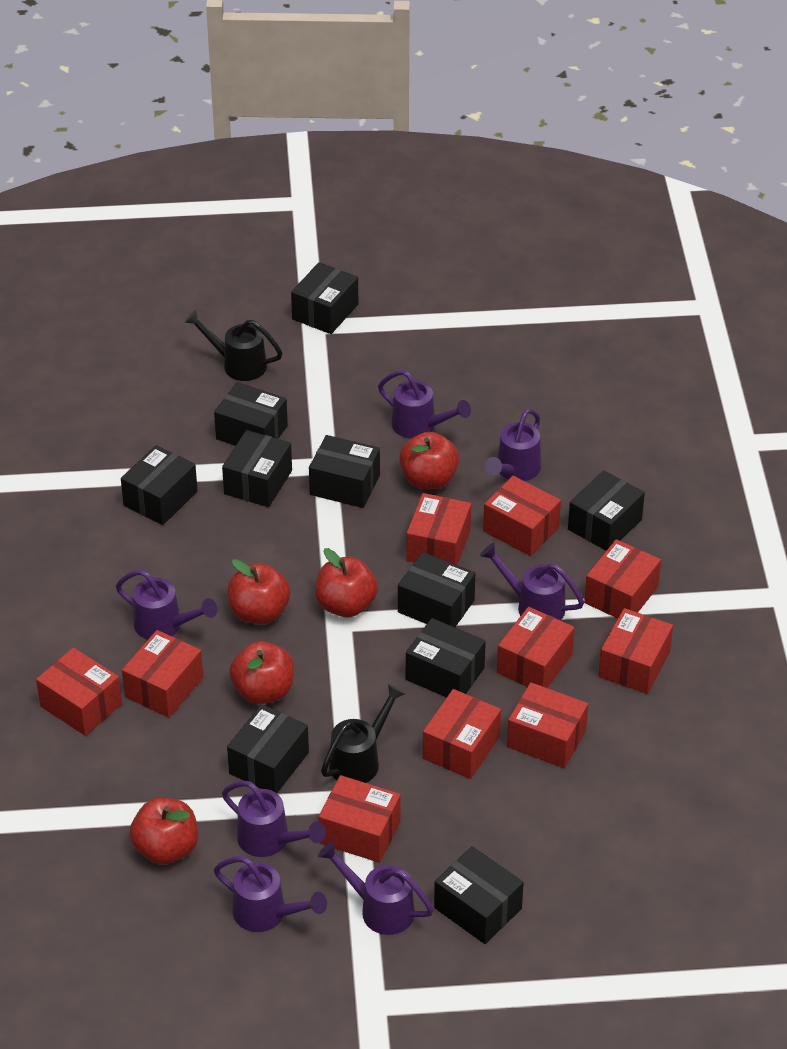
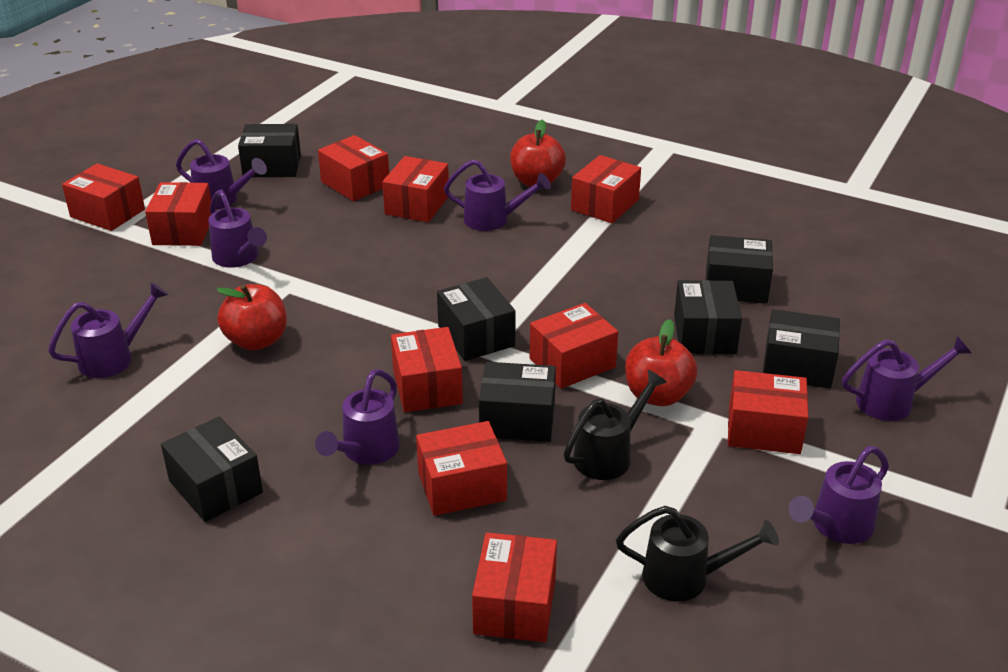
black box: 10 -> 7
red apple: 5 -> 3

